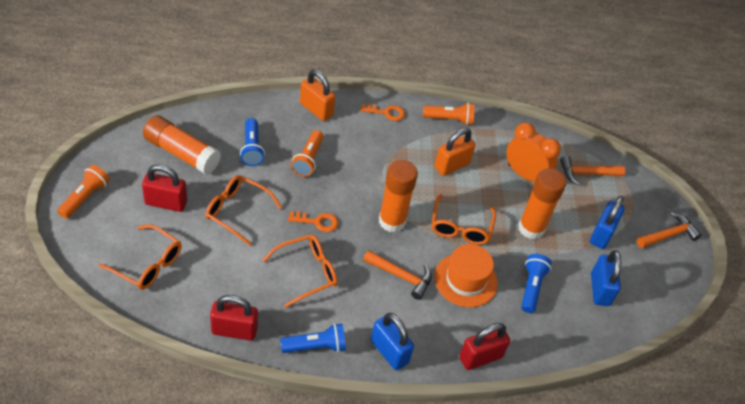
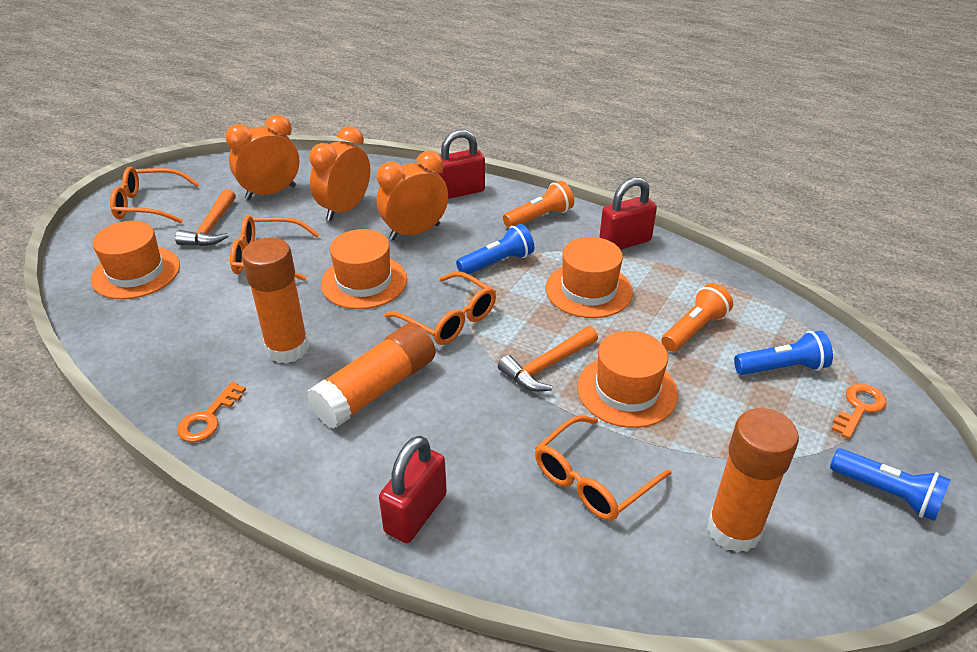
blue padlock: 3 -> 0
orange clock: 1 -> 3
orange flashlight: 3 -> 2
orange hammer: 3 -> 2
orange hat: 1 -> 4
orange padlock: 2 -> 0

